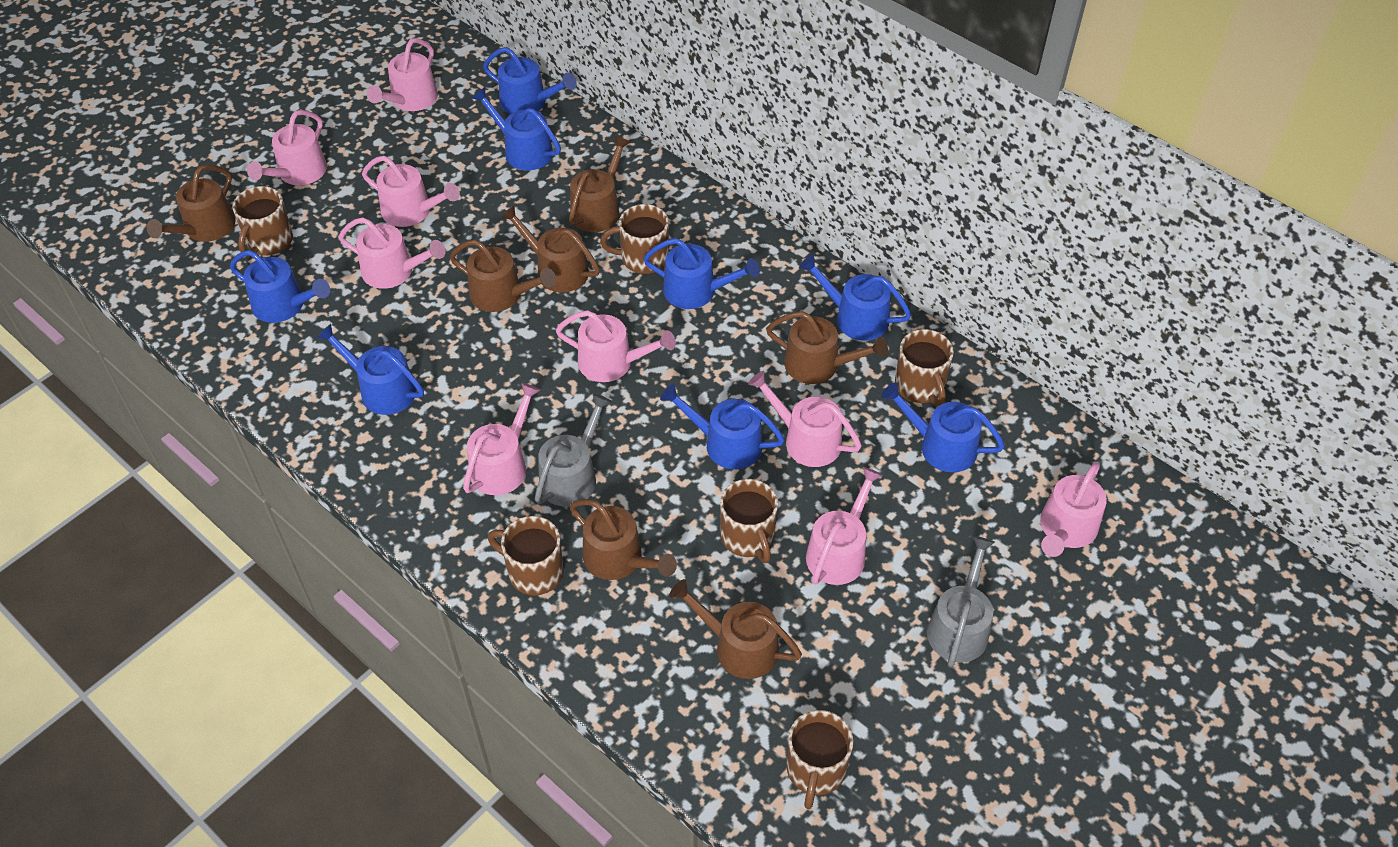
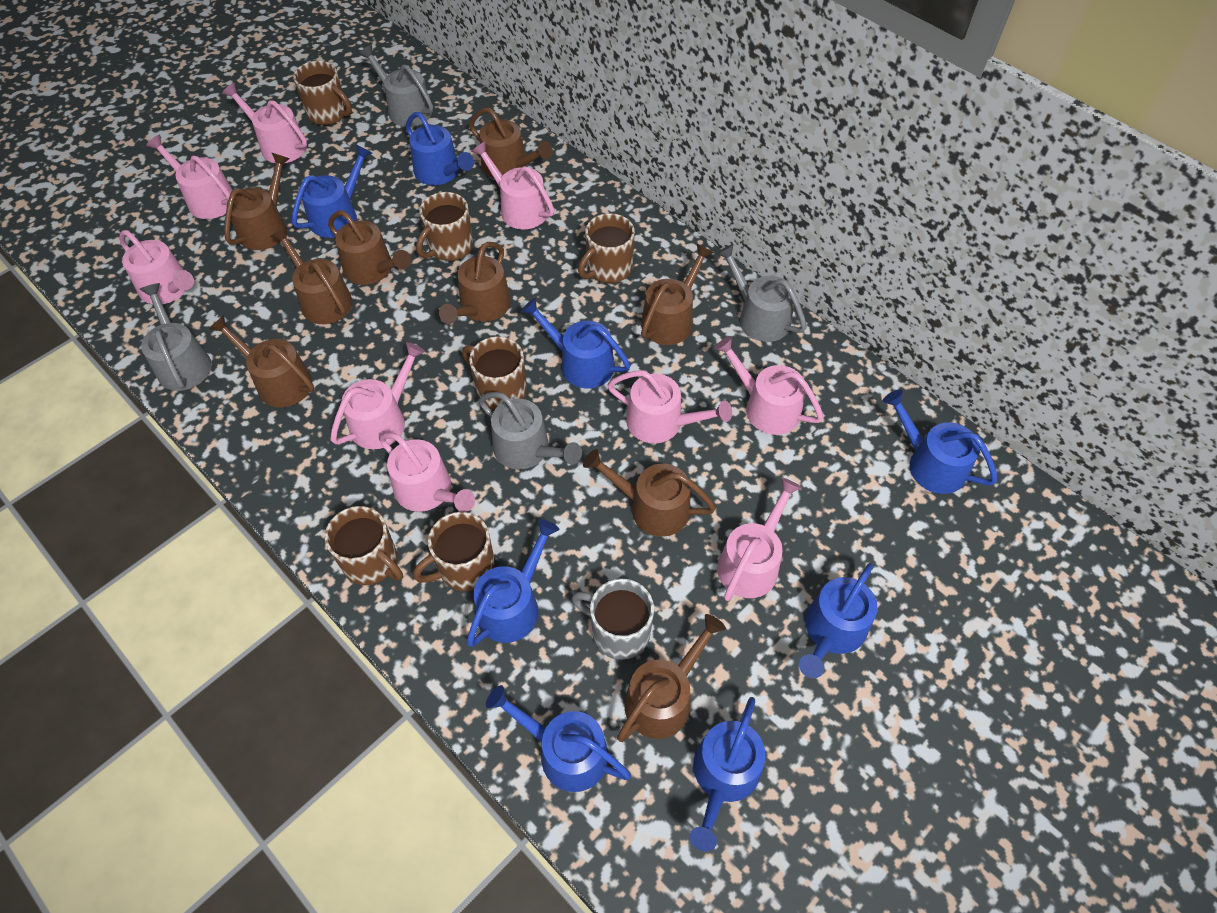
brown watering can: 7 -> 9
grey mug: 0 -> 1
grey watering can: 2 -> 4

